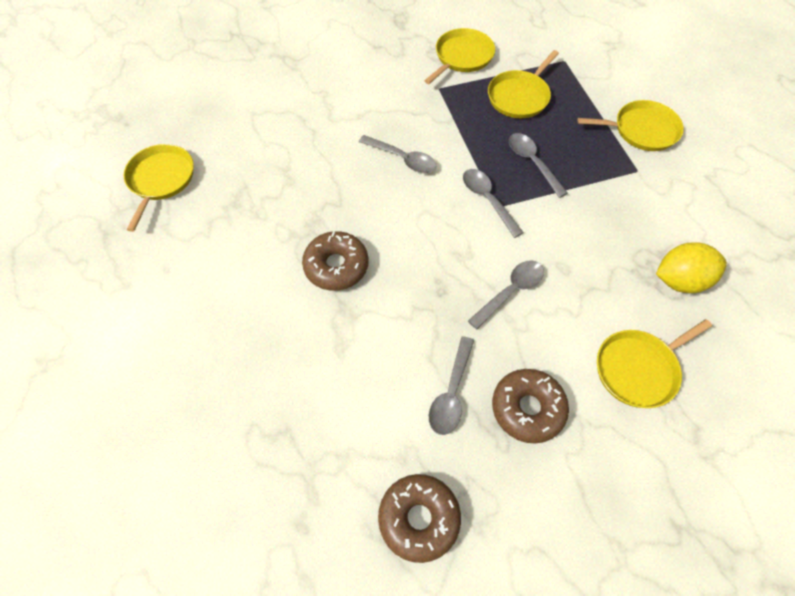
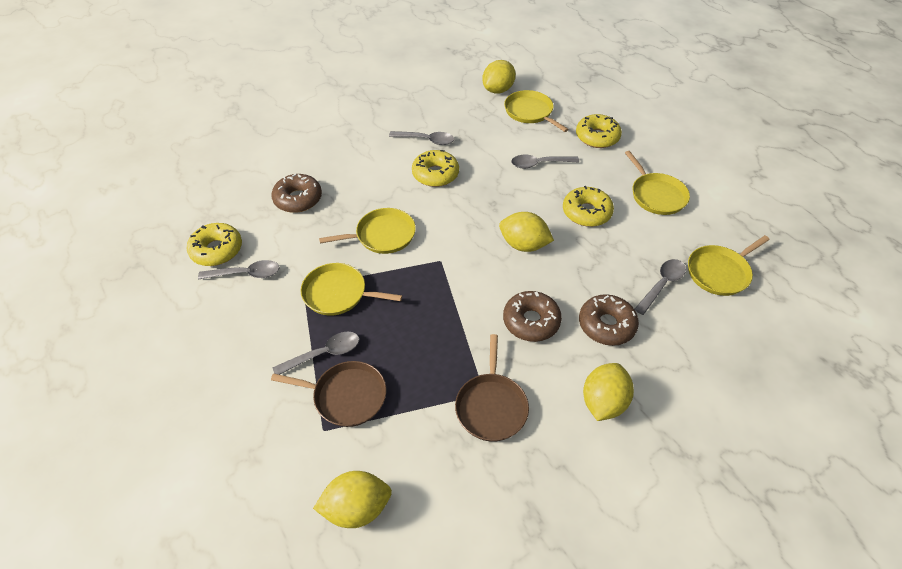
brown pan: 0 -> 2
yellow donut: 0 -> 4
yellow lemon: 1 -> 4

